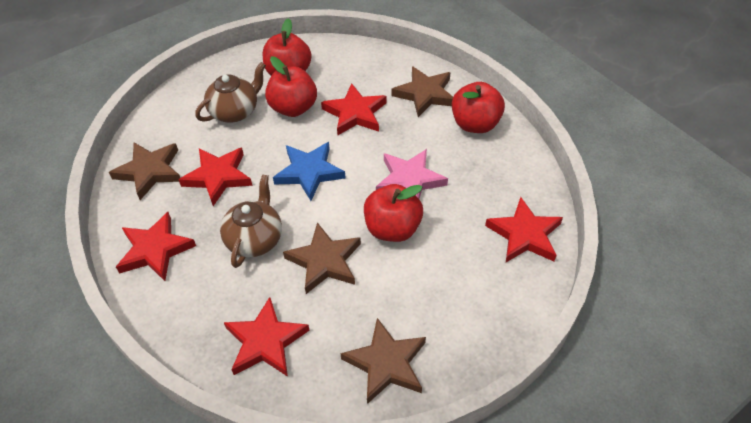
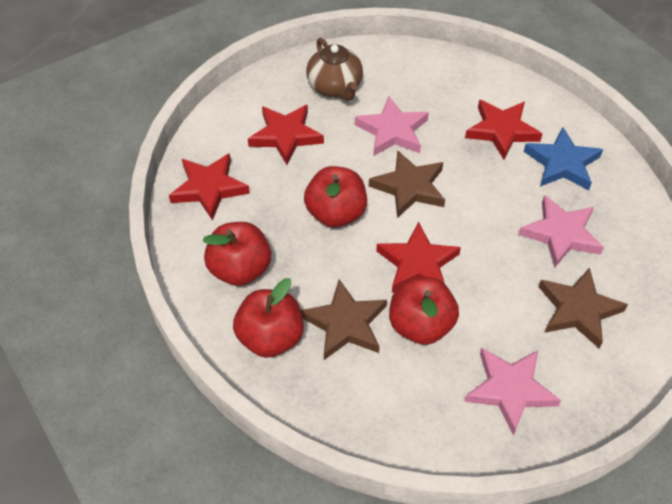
brown star: 4 -> 3
brown teapot: 2 -> 1
pink star: 1 -> 3
red star: 5 -> 4

